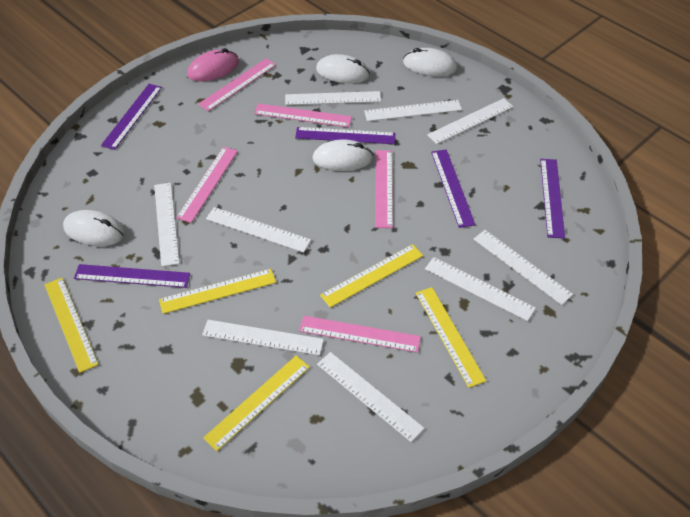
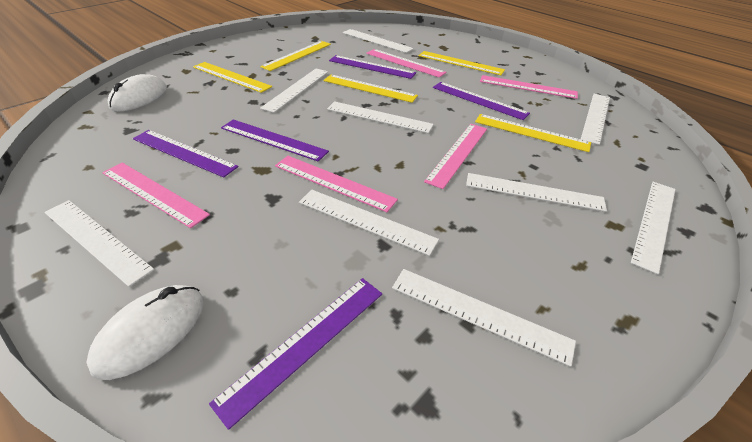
pink mouse: 1 -> 0
white mouse: 4 -> 2

